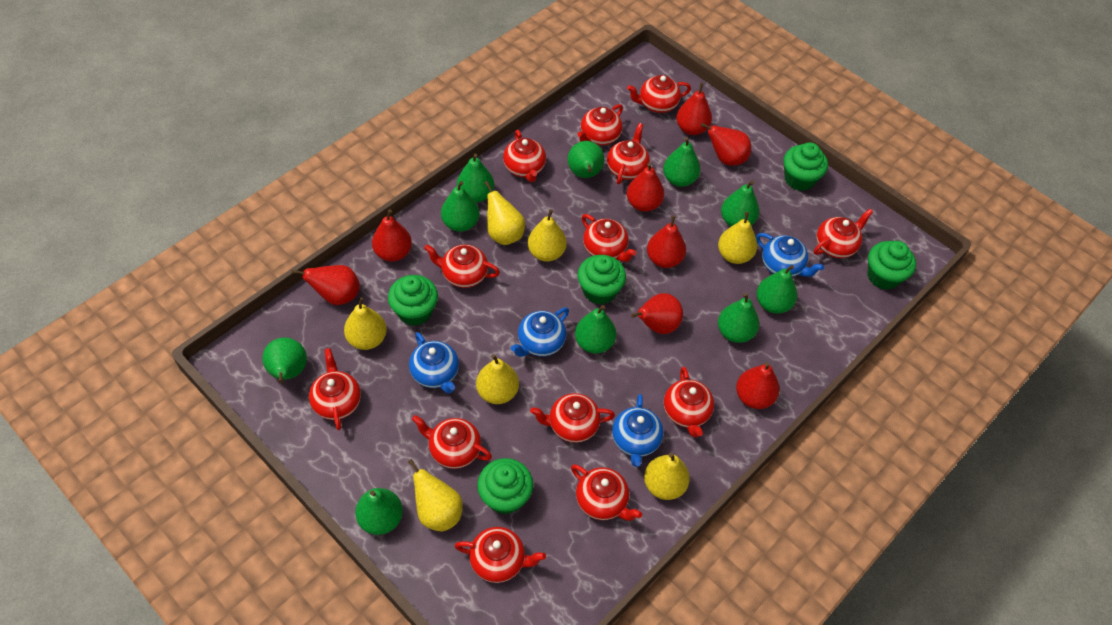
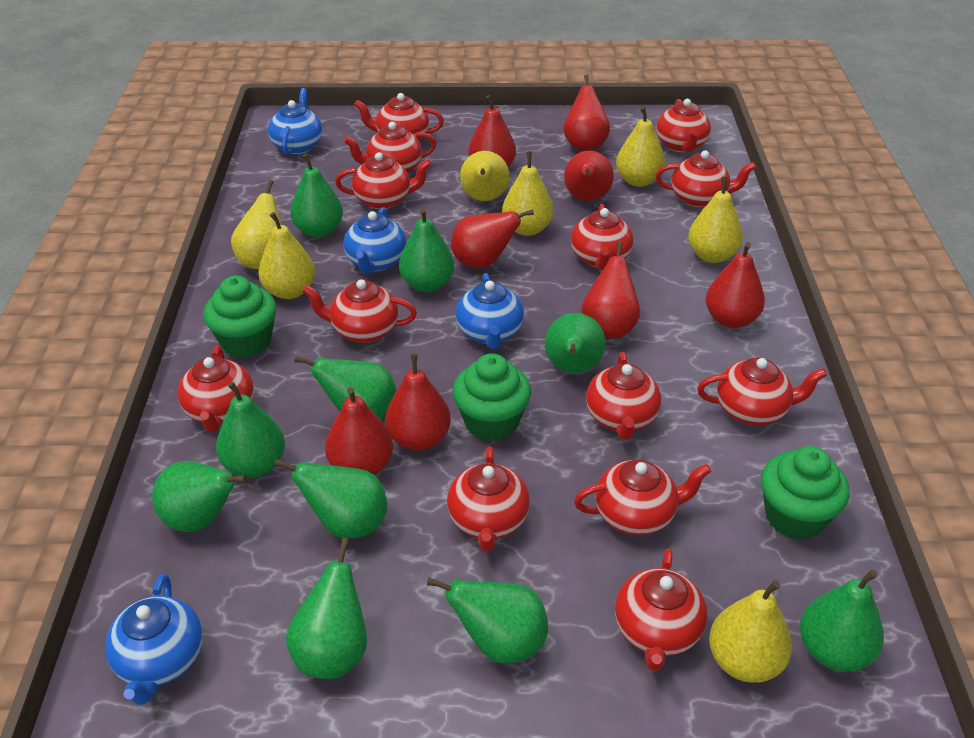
green cupcake: 5 -> 3

